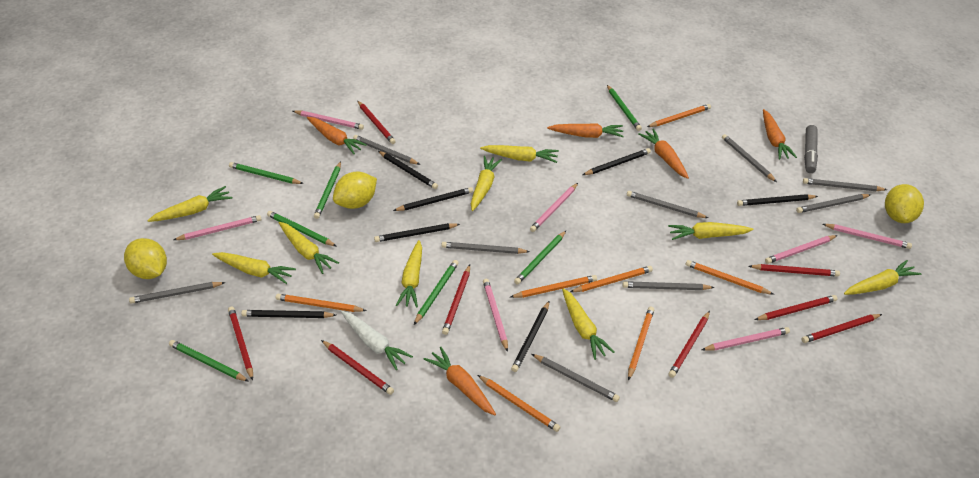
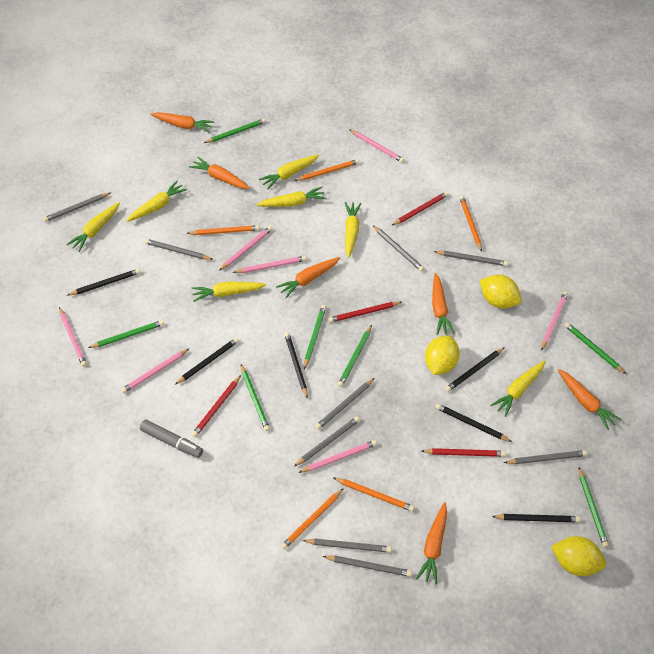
black pencil: 7 -> 6
orange carrot: 5 -> 6
orange pencil: 7 -> 5
red pencil: 8 -> 4
white carrot: 1 -> 0
yellow carrot: 9 -> 7

